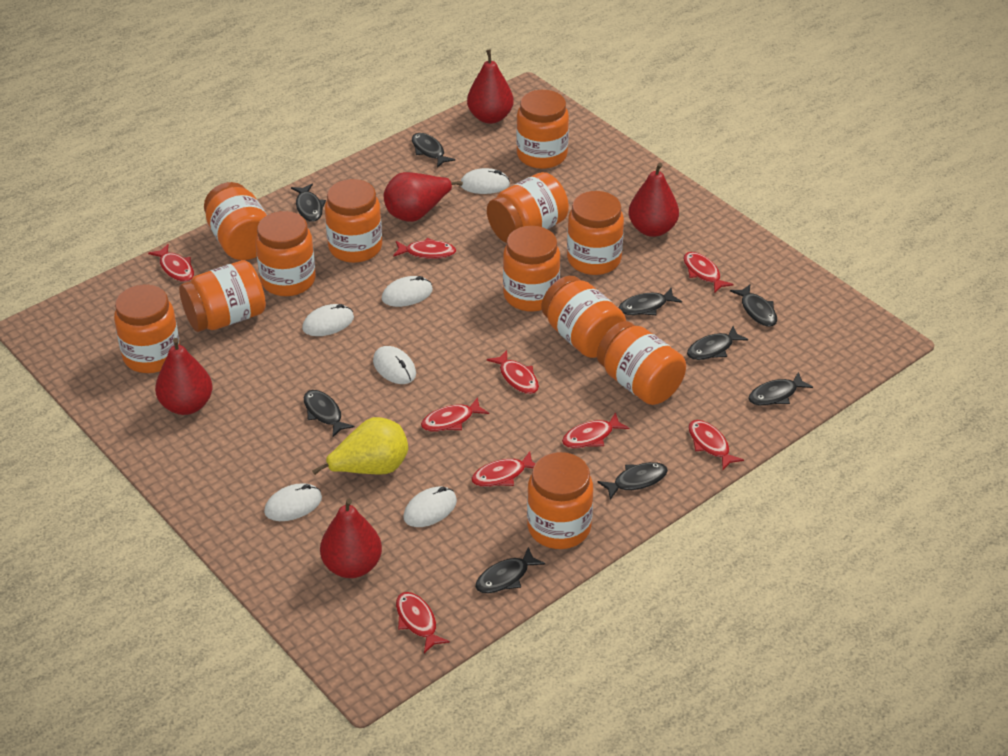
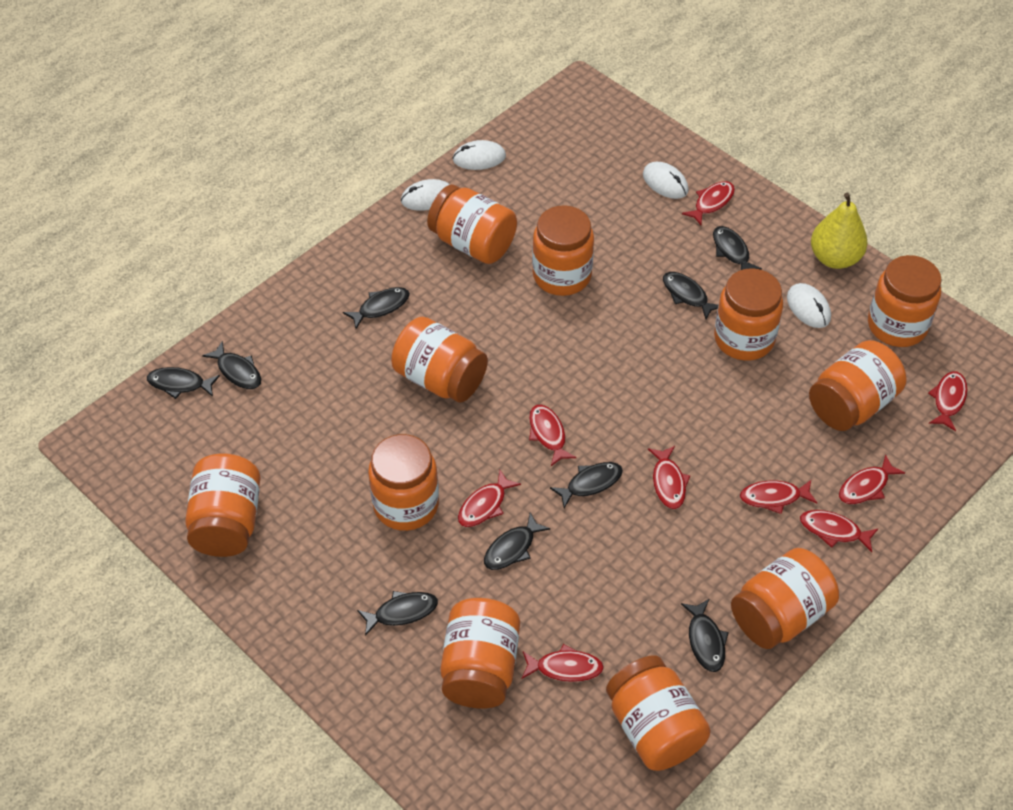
orange jar: 12 -> 11
red pear: 5 -> 0
white mouse: 6 -> 4

